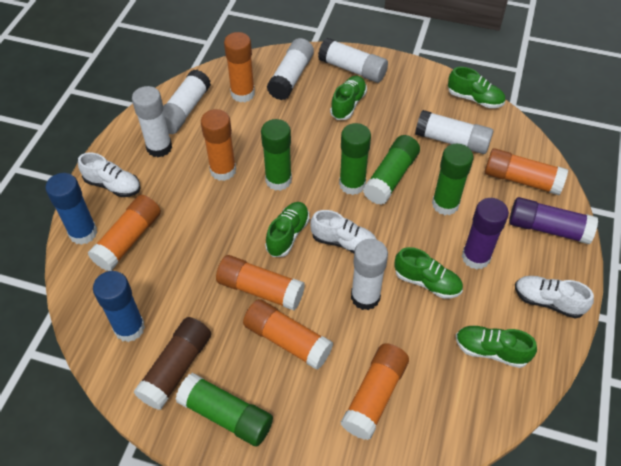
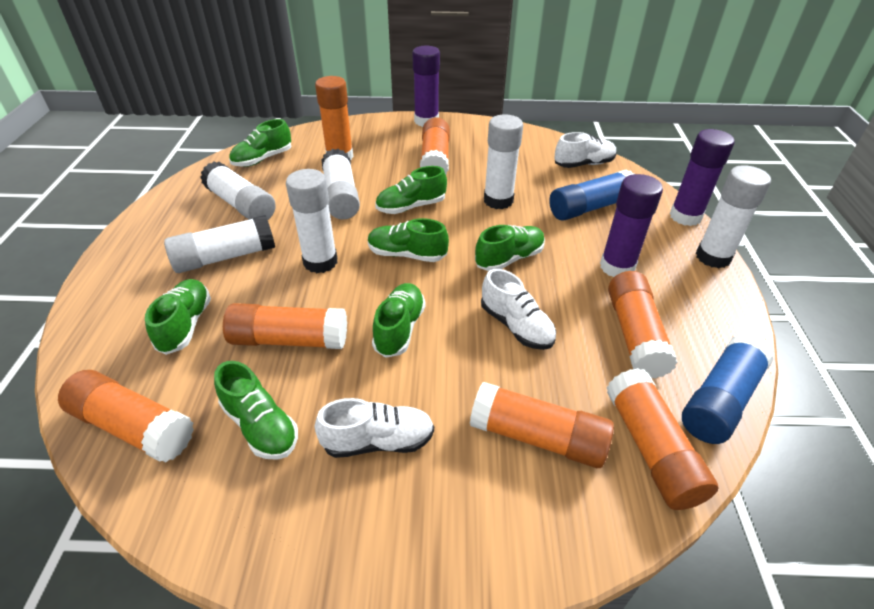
brown glue stick: 1 -> 0
green glue stick: 5 -> 0
green shoe: 5 -> 7
purple glue stick: 2 -> 3

